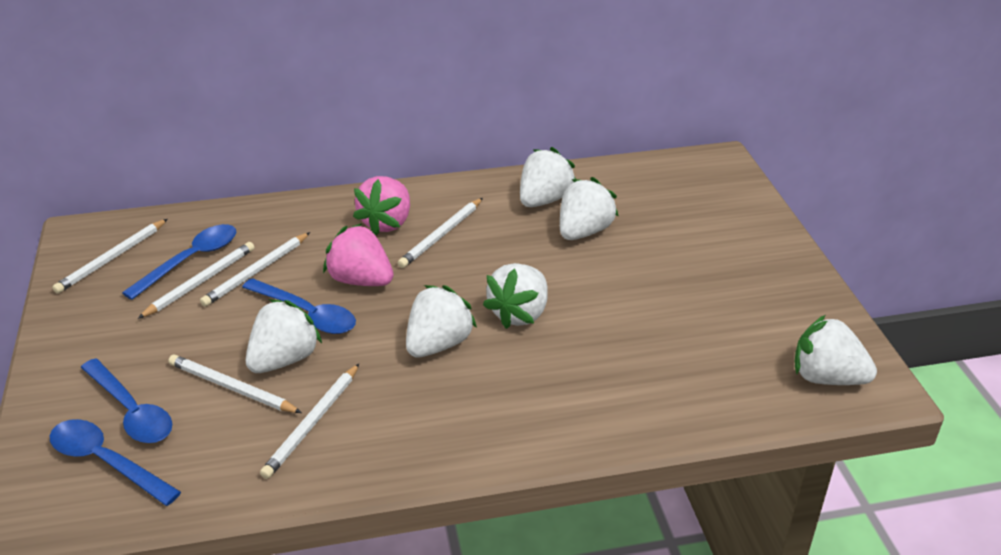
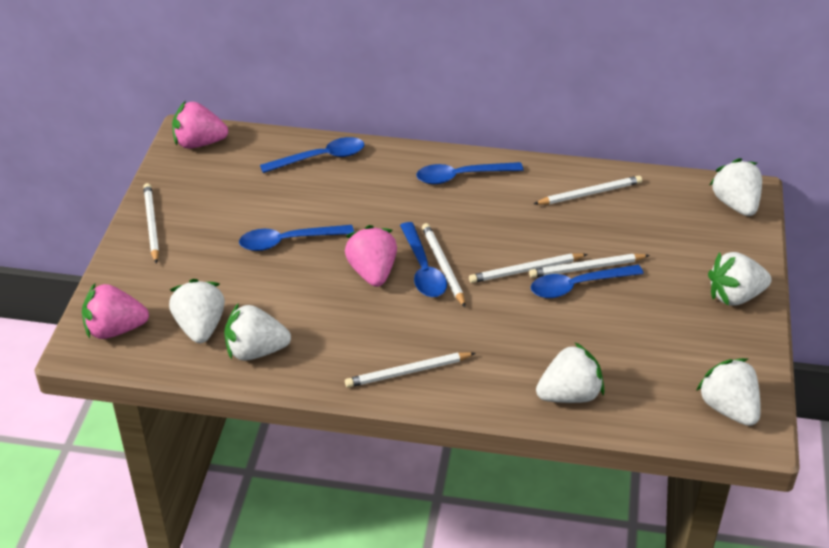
blue spoon: 4 -> 5
pink strawberry: 2 -> 3

